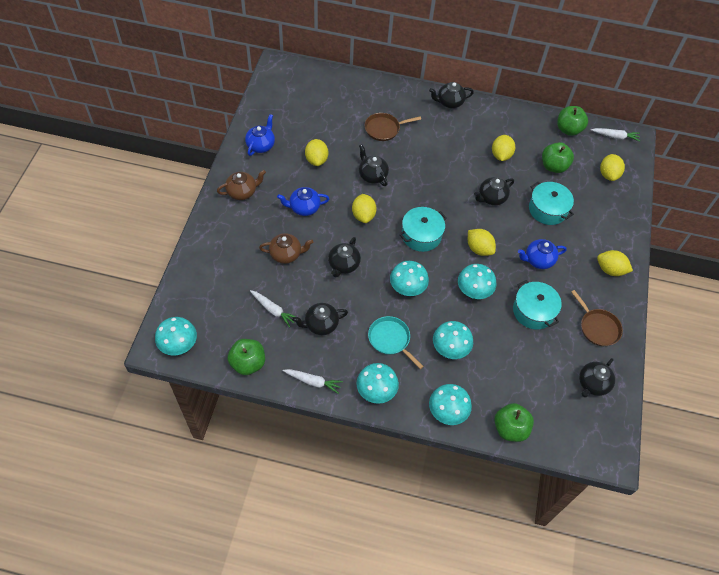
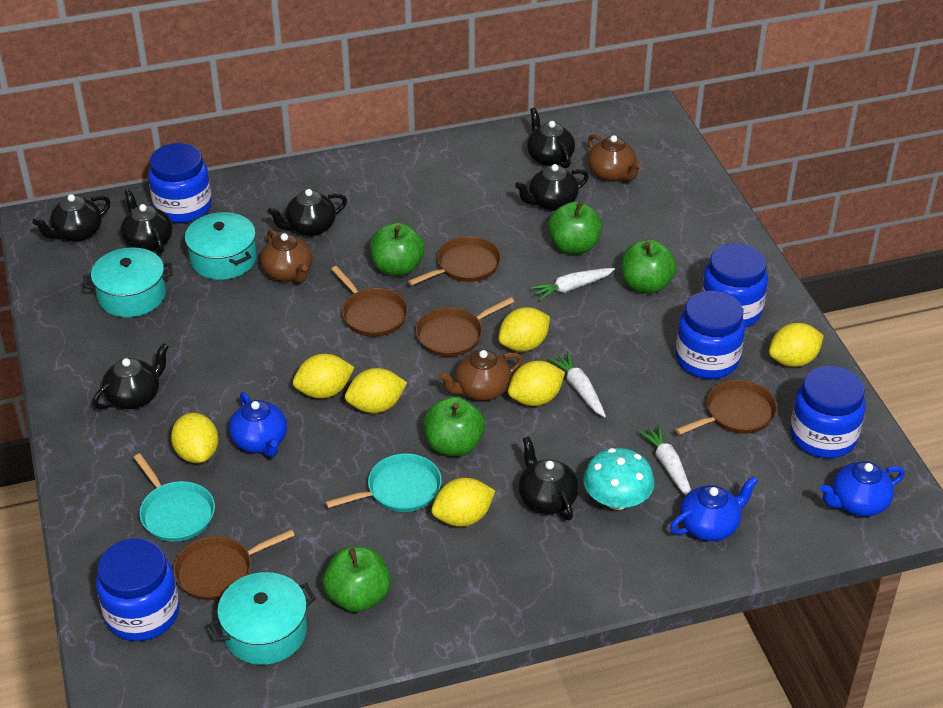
black teapot: 6 -> 7
blue jar: 0 -> 5
brown pan: 2 -> 5
brown teapot: 2 -> 3
green apple: 4 -> 5
turquoise mushroom: 6 -> 1
turquoise pan: 1 -> 2
yellow lemon: 6 -> 7

